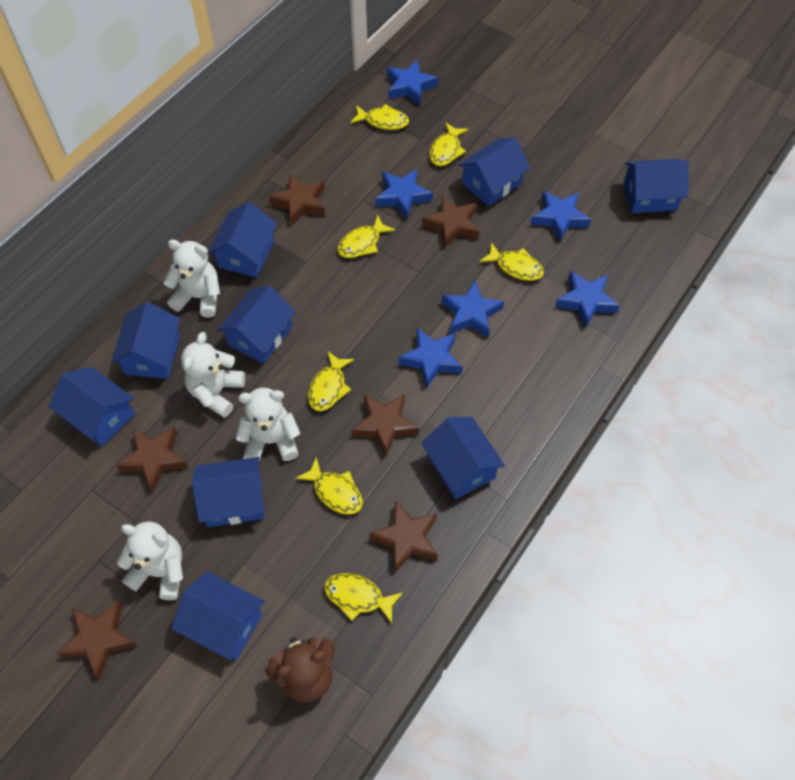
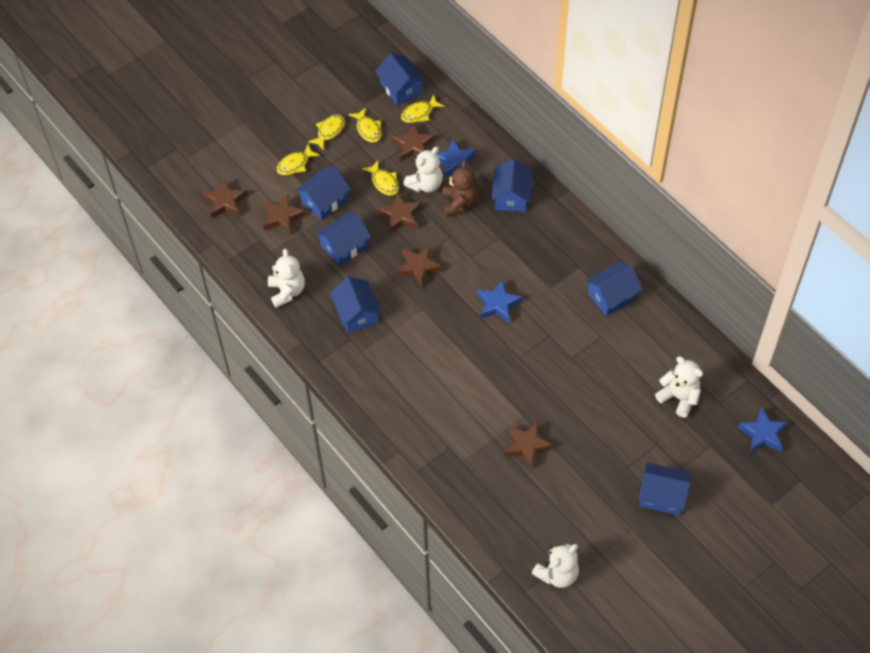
blue house: 9 -> 7
blue star: 6 -> 3
yellow fish: 7 -> 5

